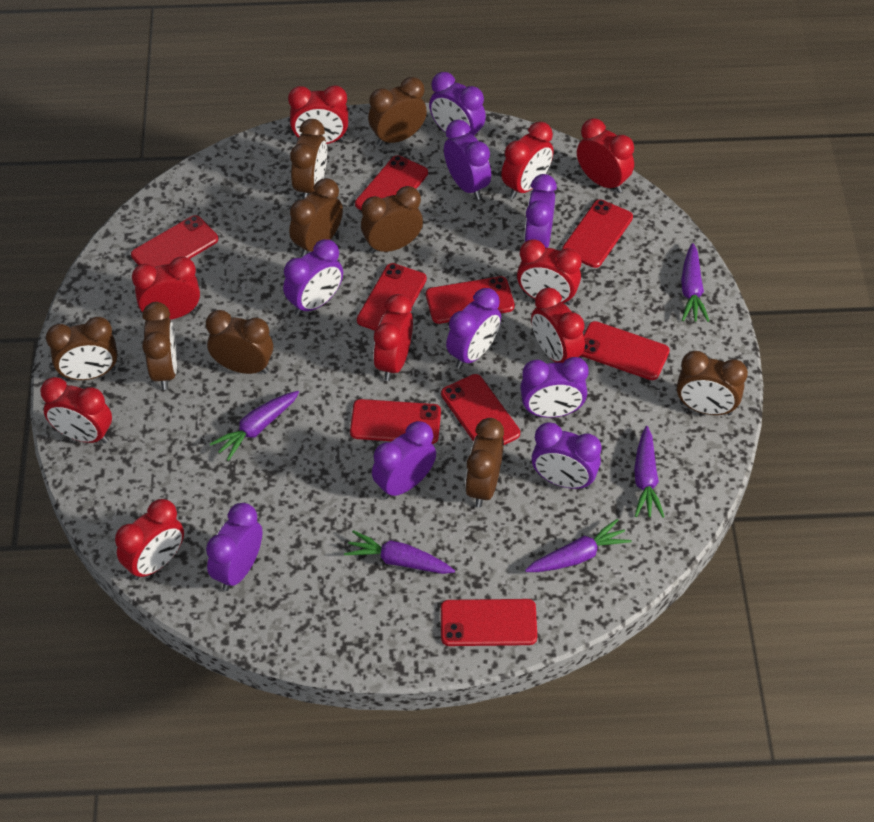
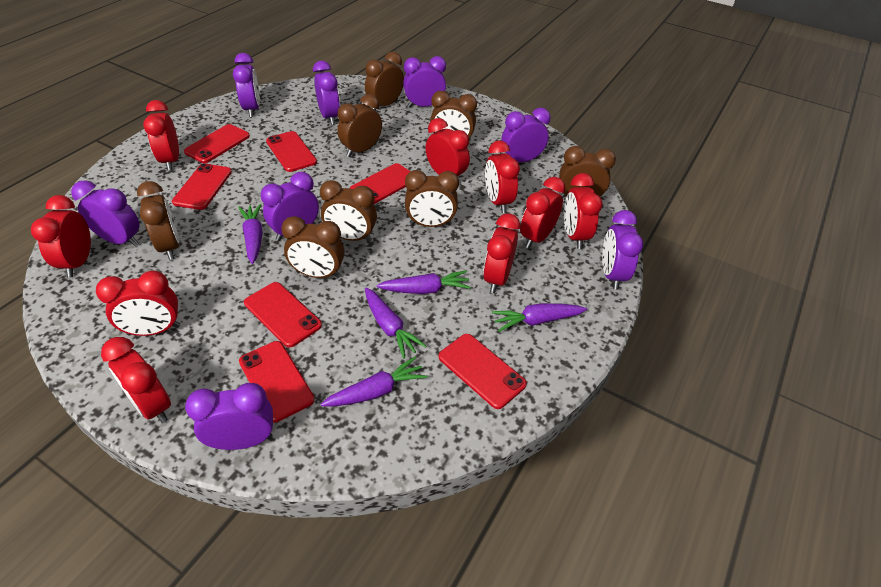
brown clock: 9 -> 8
purple clock: 9 -> 8
red phone: 9 -> 7

